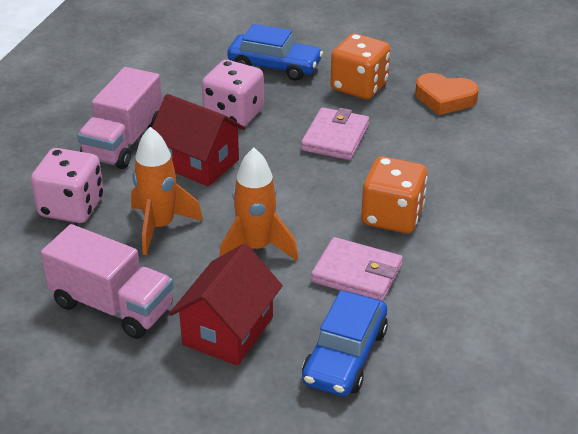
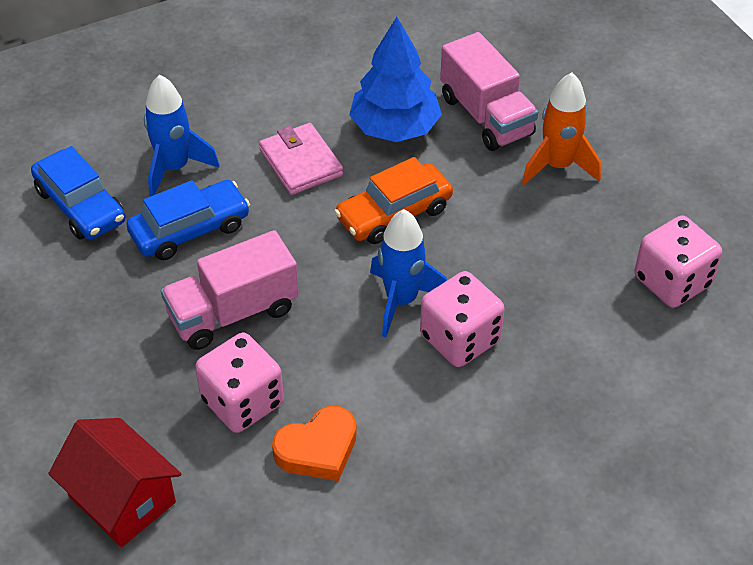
blue rocket: 0 -> 2
blue tree: 0 -> 1
orange car: 0 -> 1
orange dice: 2 -> 0
orange rocket: 2 -> 1
pink dice: 2 -> 3
pink wallet: 2 -> 1
red house: 2 -> 1

